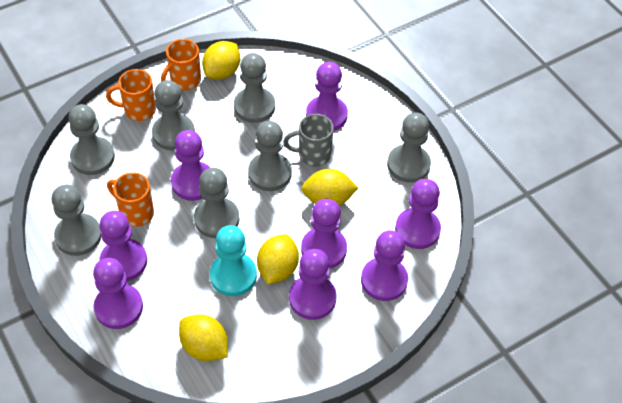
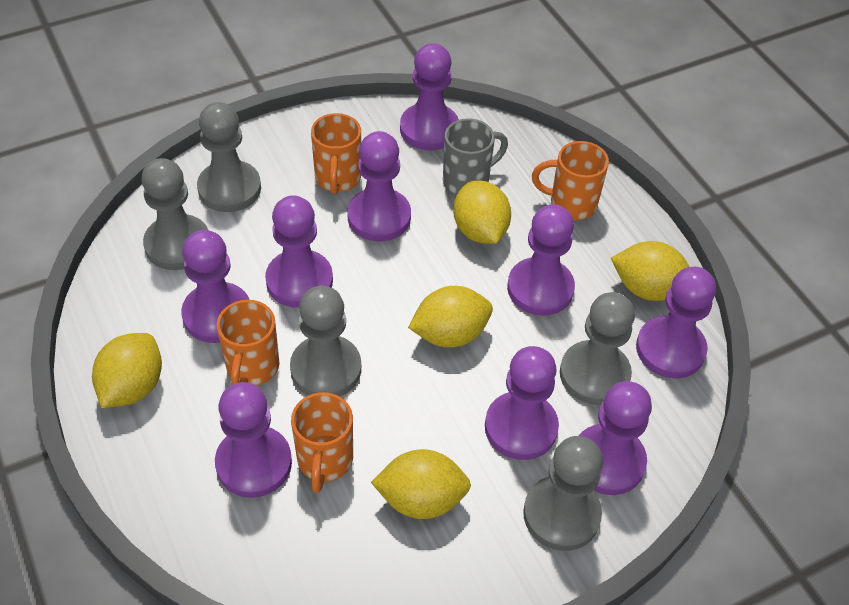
grey pawn: 7 -> 5
orange mug: 3 -> 4
purple pawn: 8 -> 9
turquoise pawn: 1 -> 0
yellow lemon: 4 -> 5

